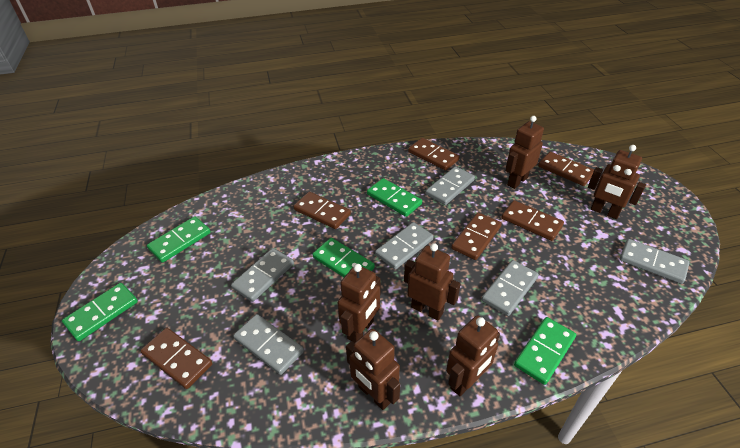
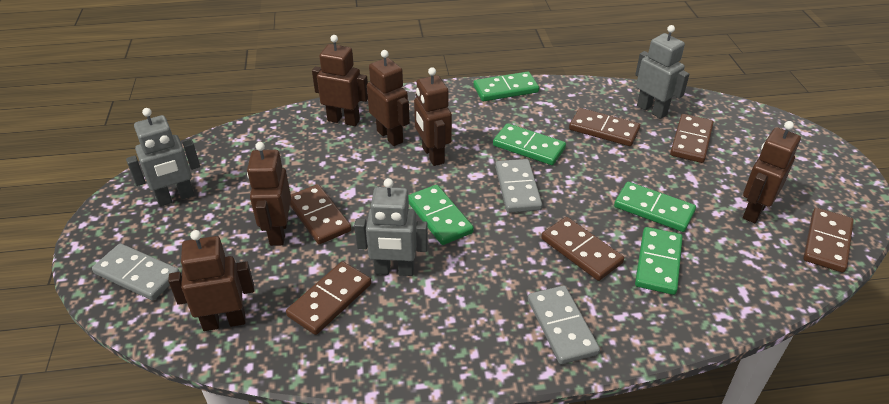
grey domino: 6 -> 3
grey robot: 0 -> 3

